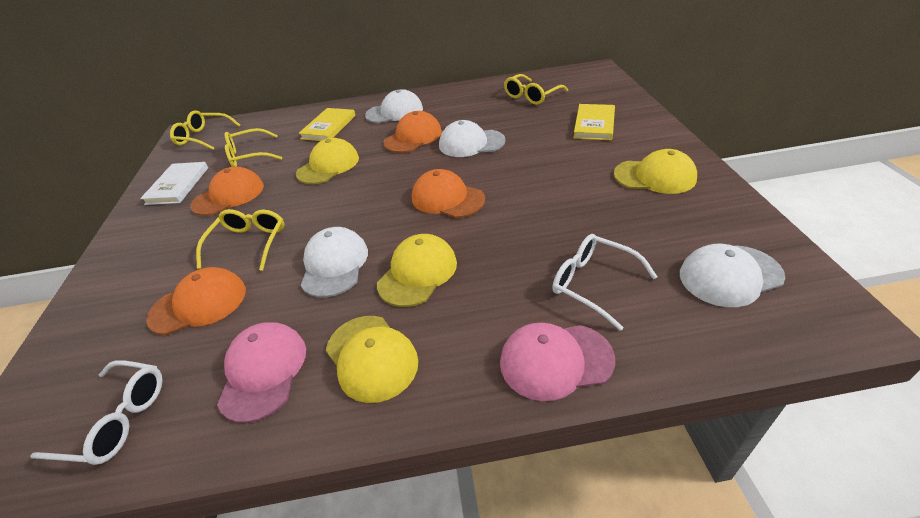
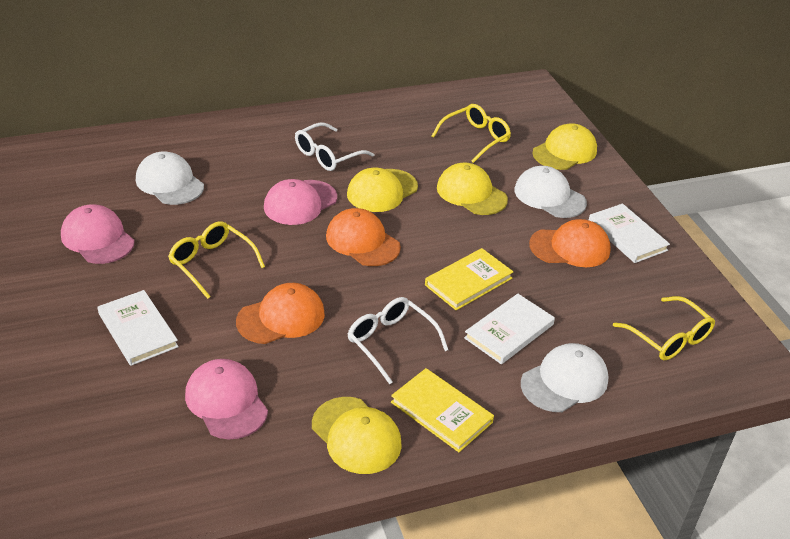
orange cap: 4 -> 3
pink cap: 2 -> 3
white book: 1 -> 3
white cap: 4 -> 3
yellow glasses: 4 -> 3

